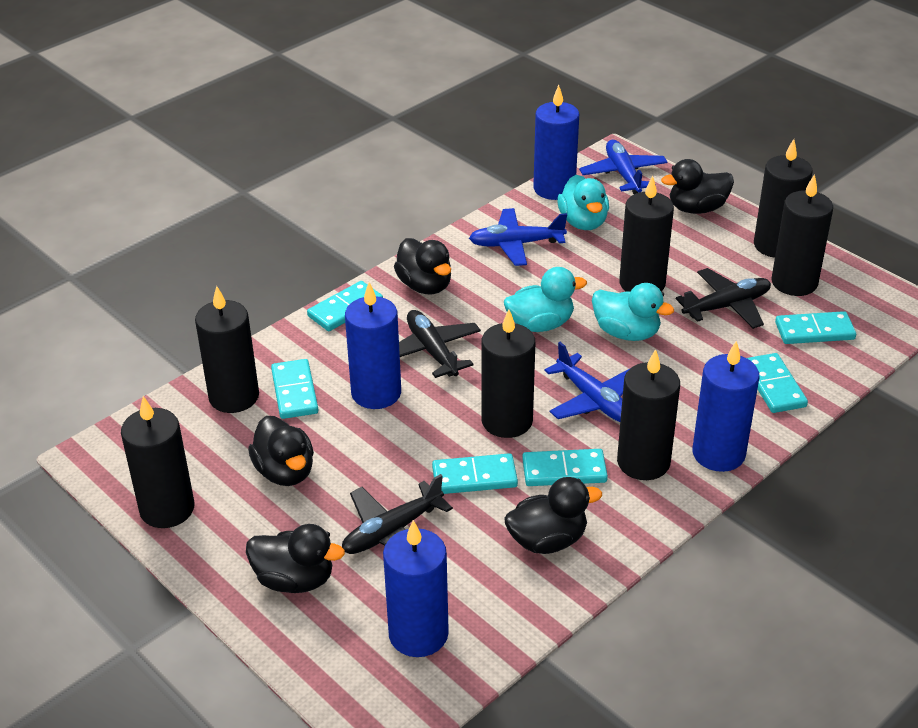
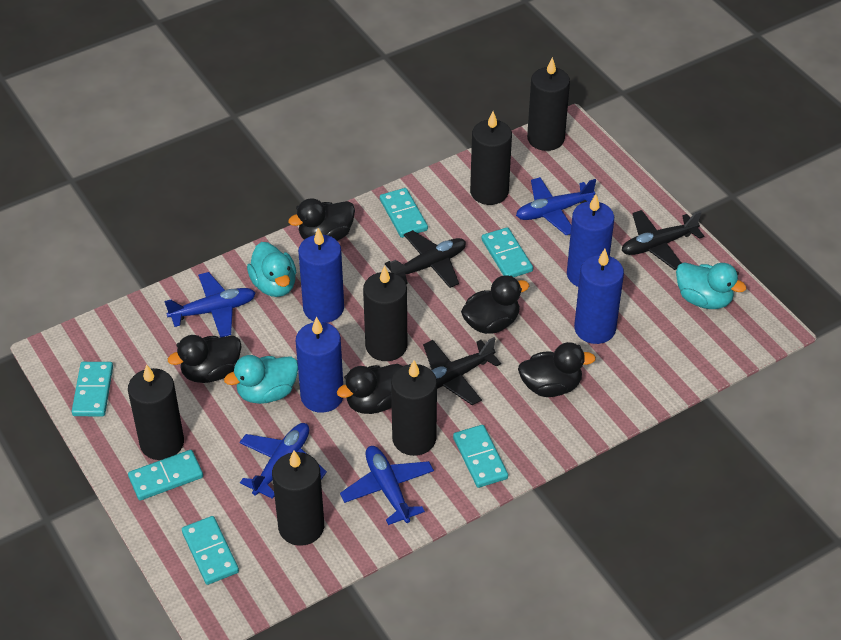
black candle: 7 -> 6
blue plane: 3 -> 4

